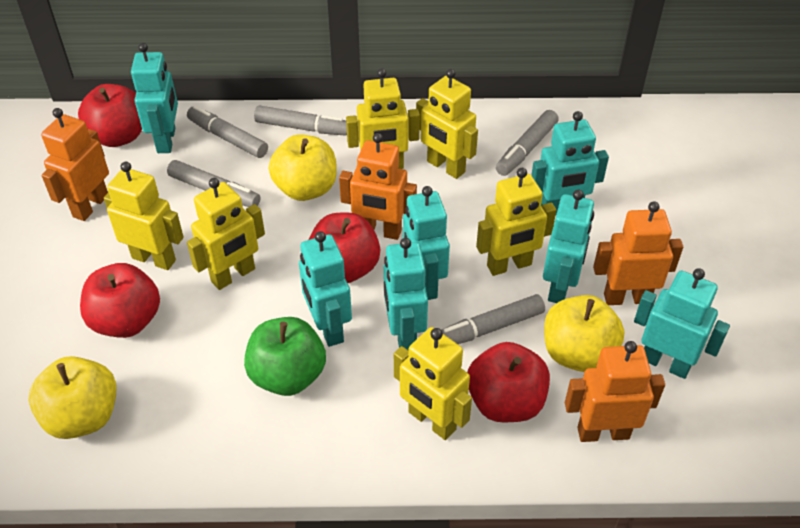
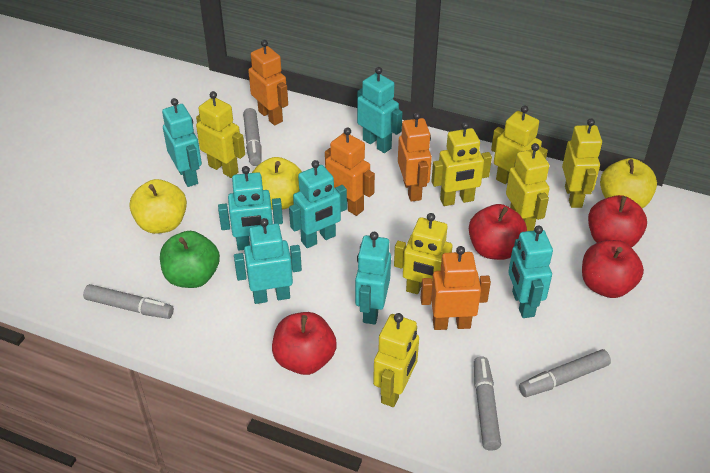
grey marker: 5 -> 4
yellow robot: 6 -> 7

